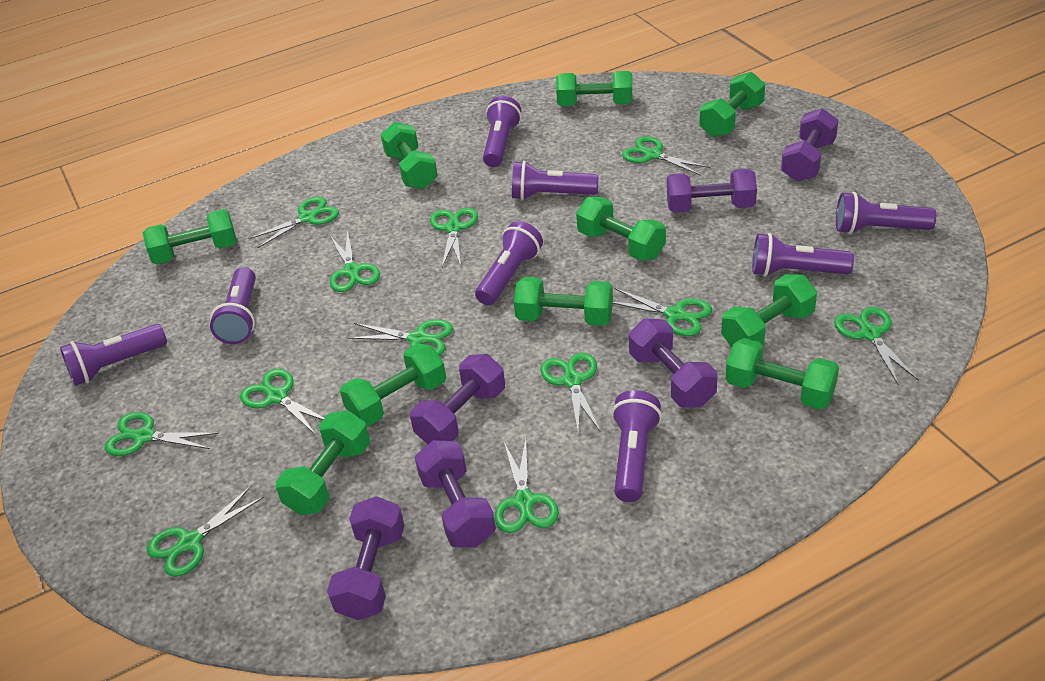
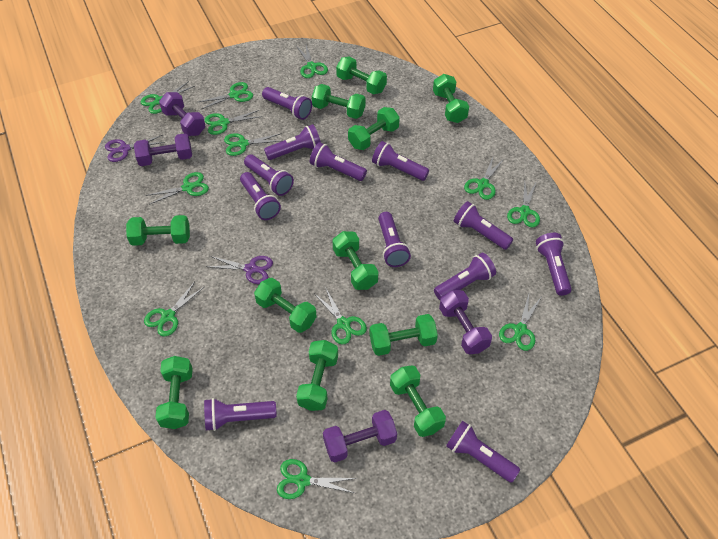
green dumbbell: 10 -> 11
purple dumbbell: 6 -> 4
purple flashlight: 8 -> 12
purple scissors: 0 -> 2

